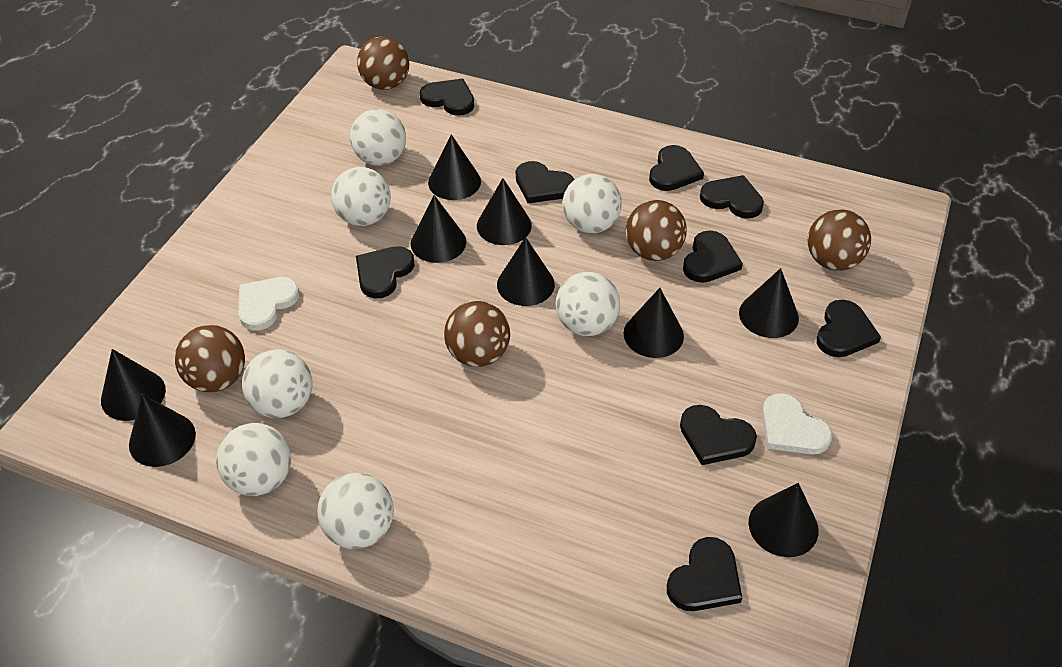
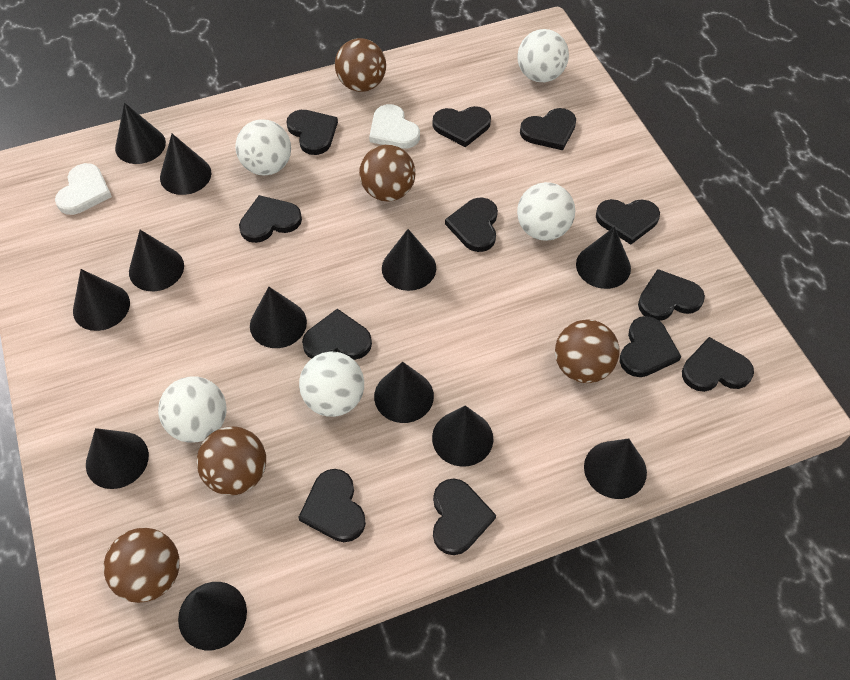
black cone: 9 -> 12
black heart: 9 -> 12
white ball: 7 -> 5

